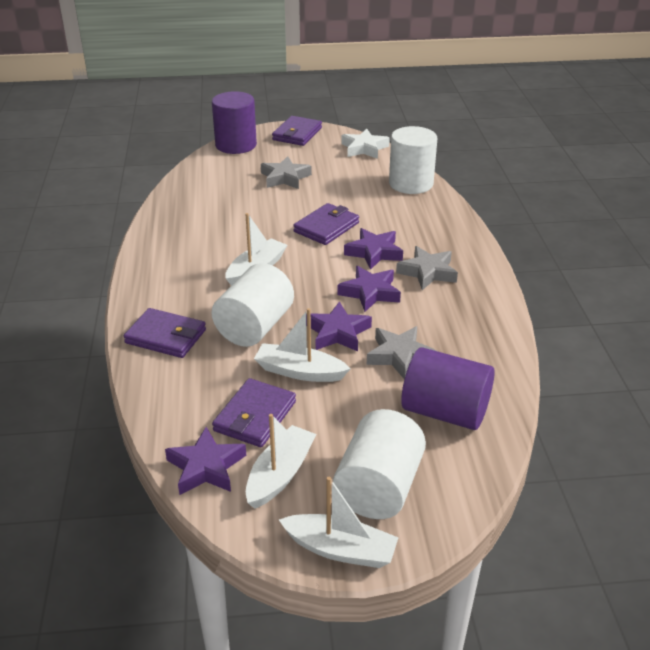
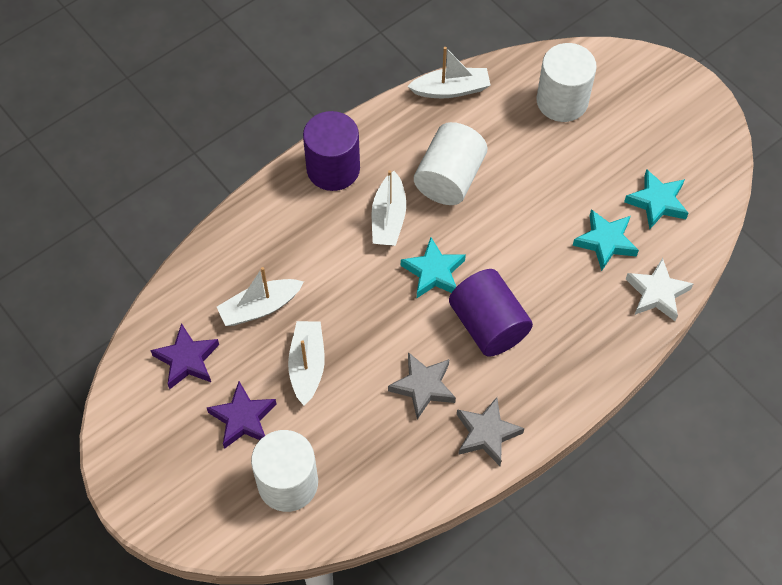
grey star: 3 -> 2
purple star: 4 -> 2
purple wallet: 4 -> 0
turquoise star: 0 -> 3

